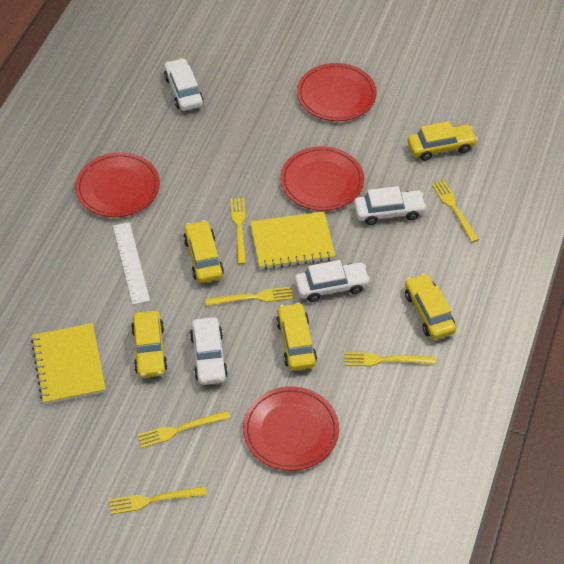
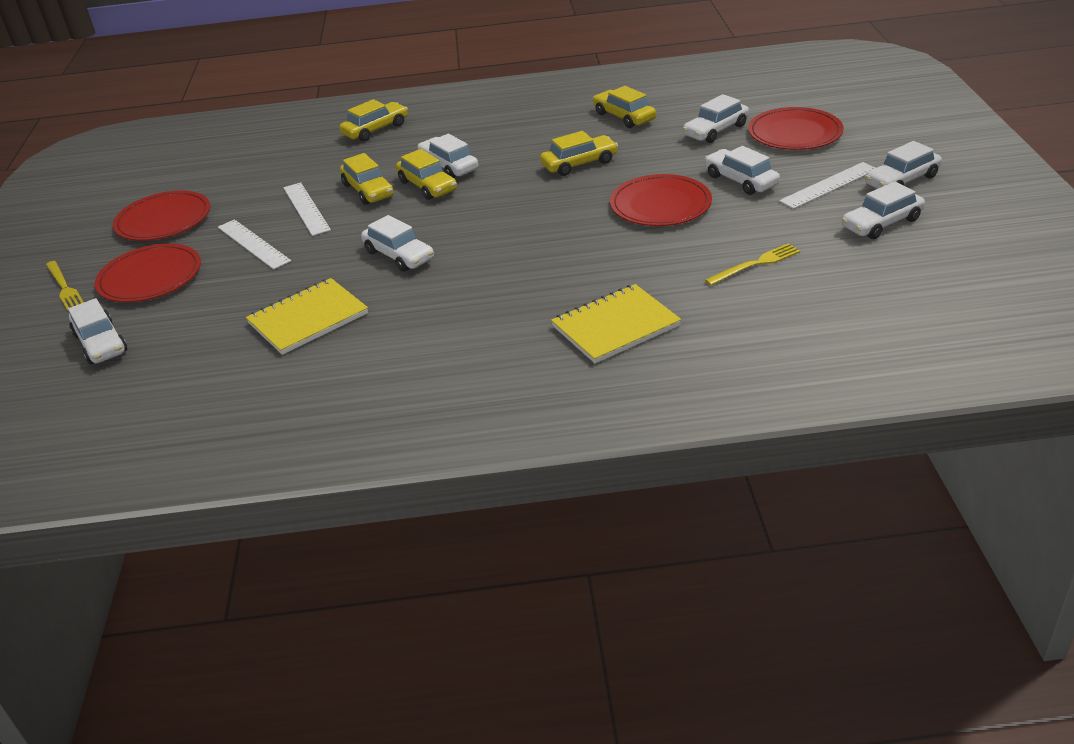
white car: 4 -> 7
white ruler: 1 -> 3
yellow fork: 6 -> 2

